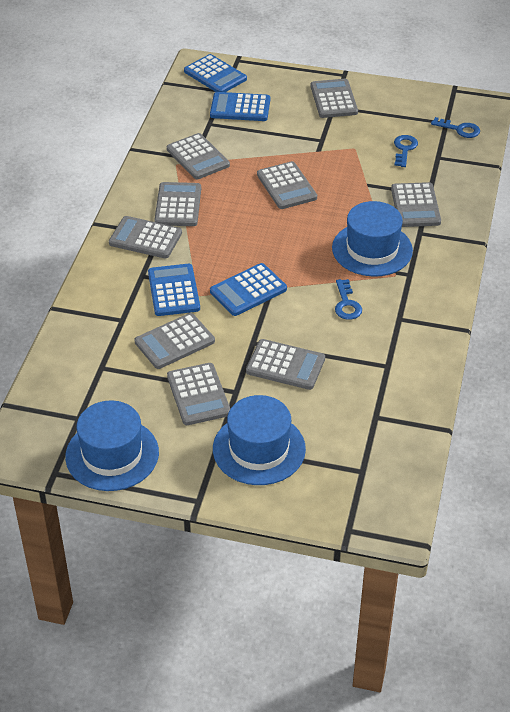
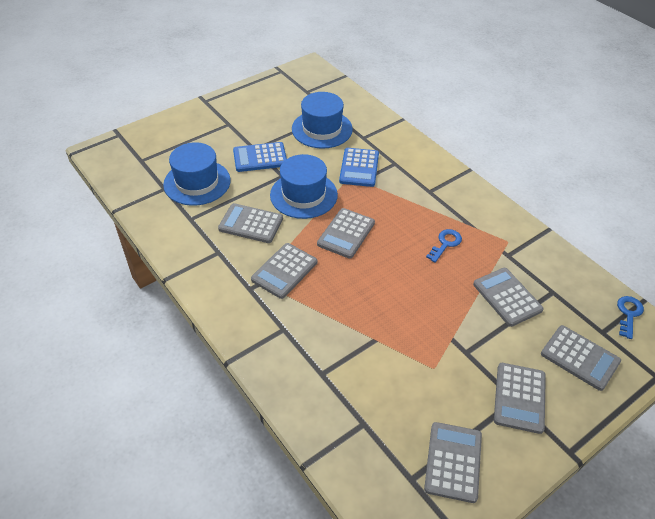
blue calculator: 4 -> 2
blue key: 3 -> 2
grey calculator: 9 -> 7

